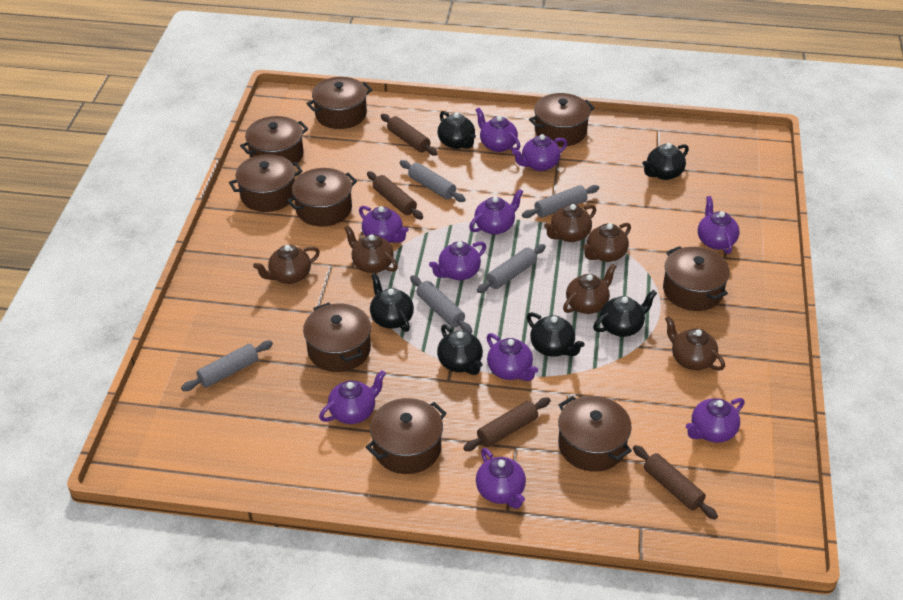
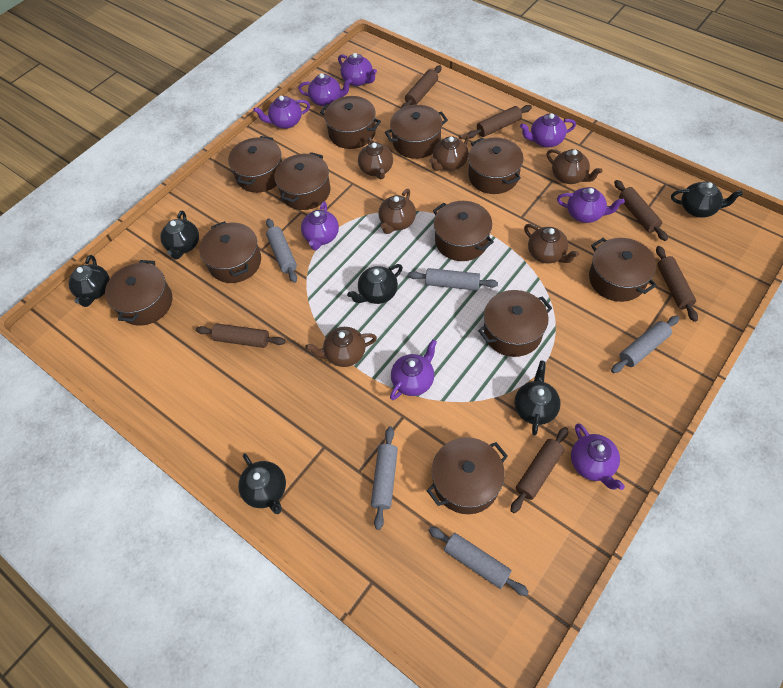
brown pot: 9 -> 11
brown rolling pin: 4 -> 6
purple teapot: 10 -> 8

